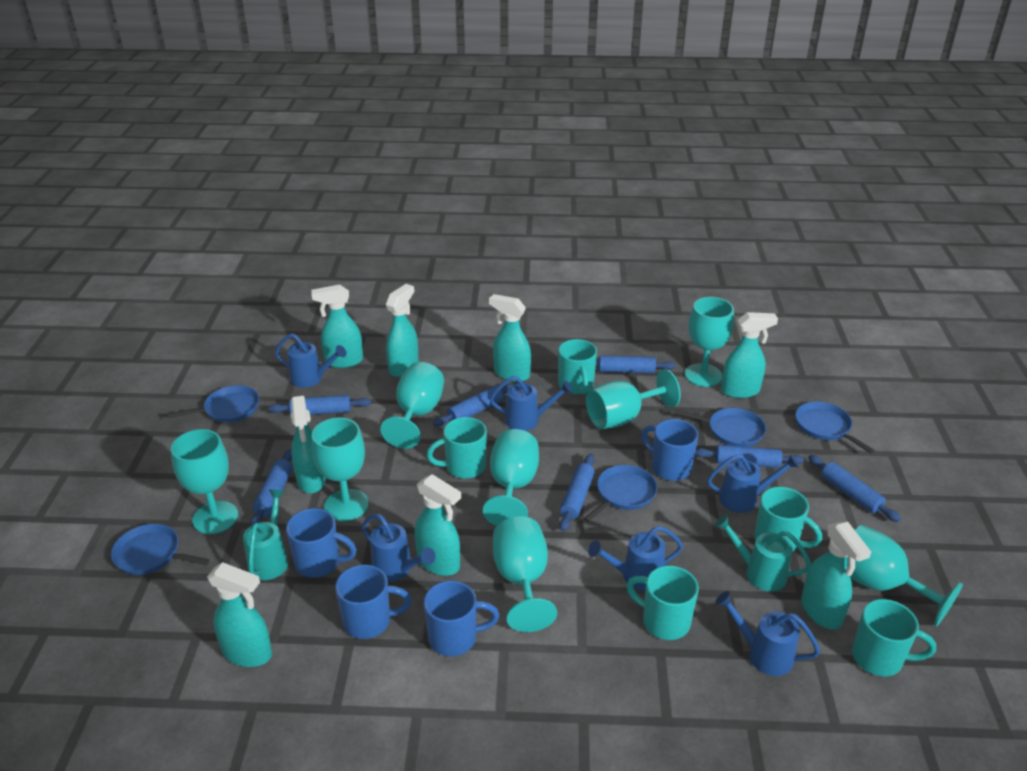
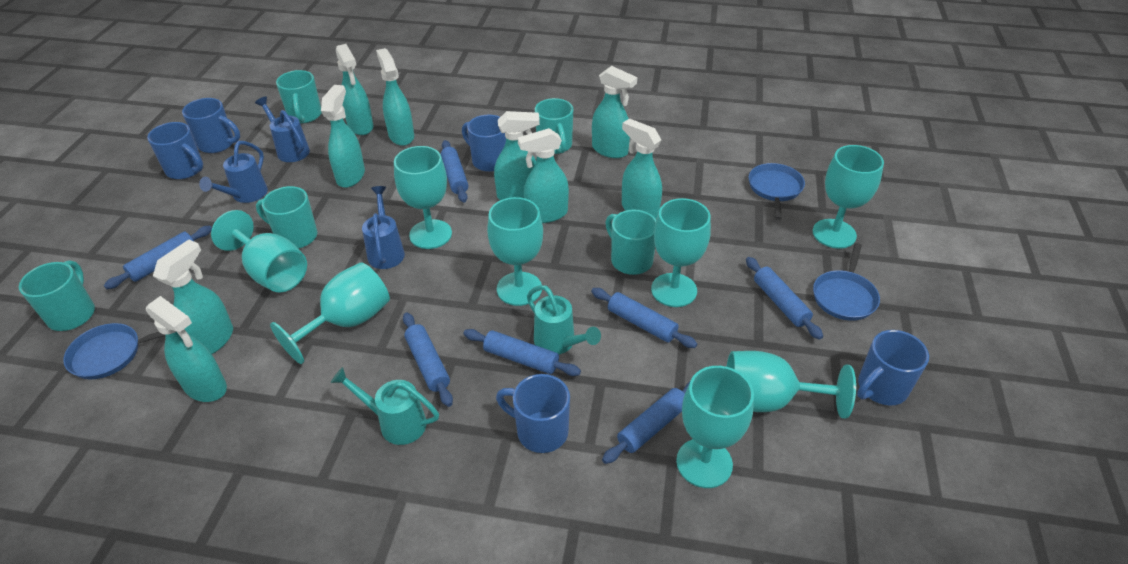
blue mug: 4 -> 5
blue pan: 5 -> 3
blue watering can: 6 -> 3
turquoise spray bottle: 8 -> 9

